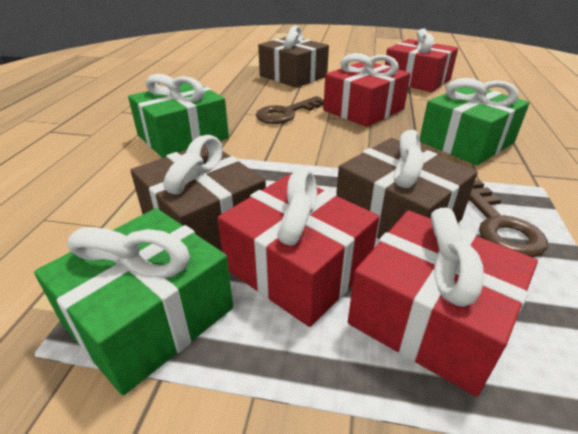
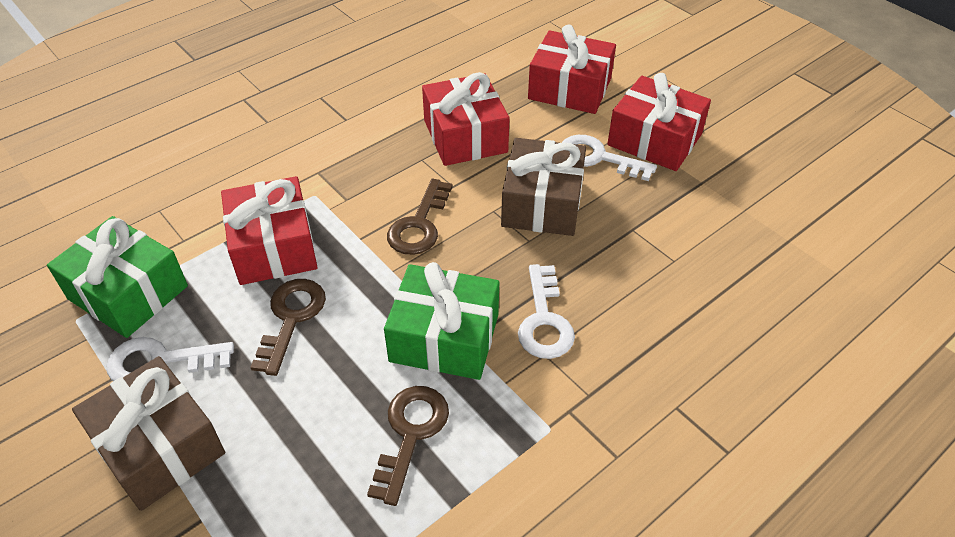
brown gift: 3 -> 2
brown key: 2 -> 3
green gift: 3 -> 2
white key: 0 -> 3

